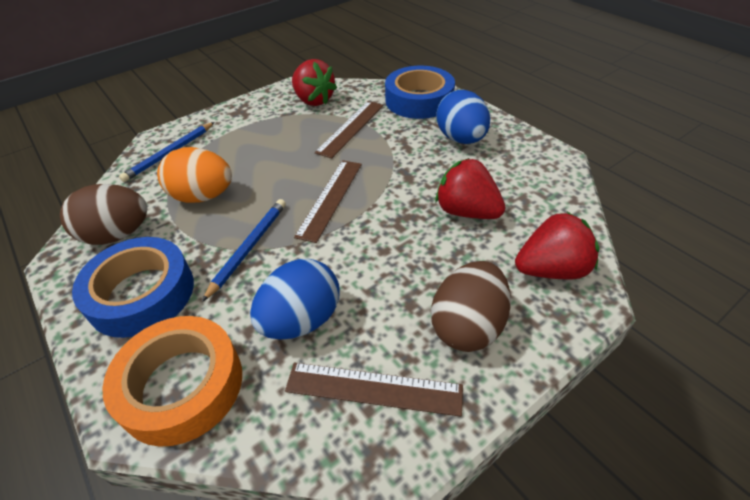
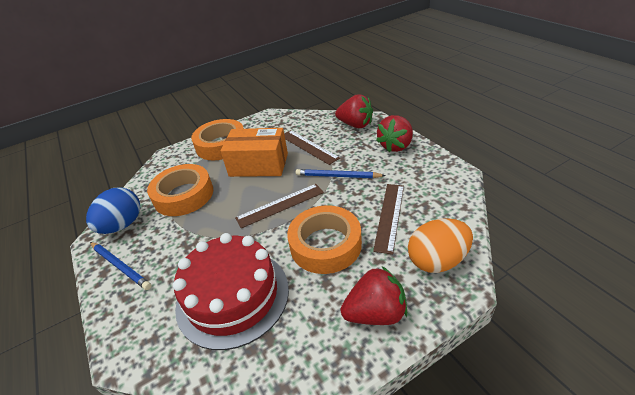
blue egg: 2 -> 1
blue tape: 2 -> 0
brown egg: 2 -> 0
orange box: 0 -> 1
orange tape: 1 -> 3
red cake: 0 -> 1

